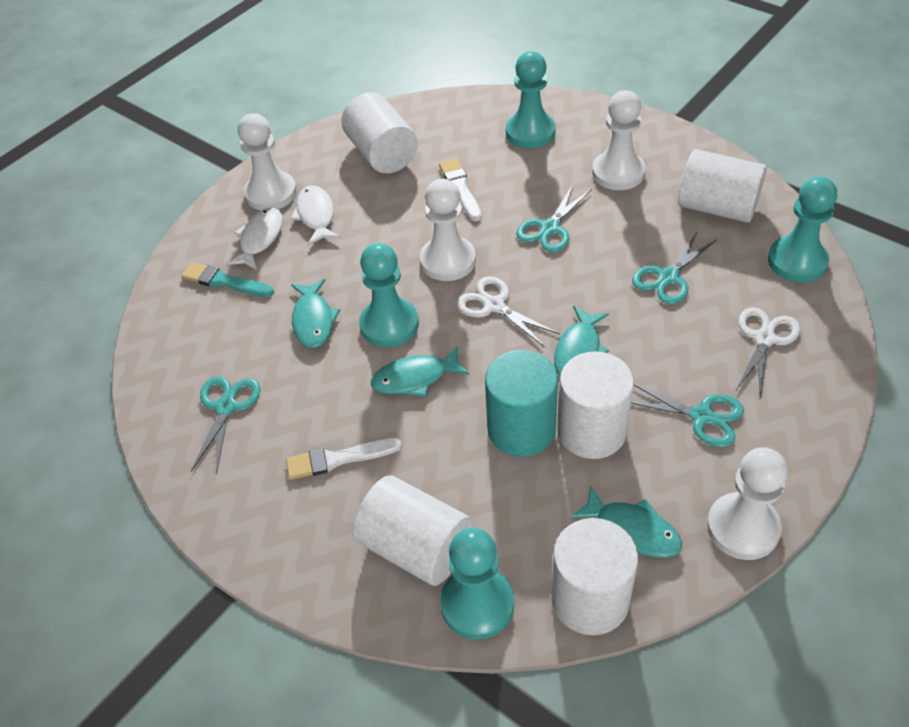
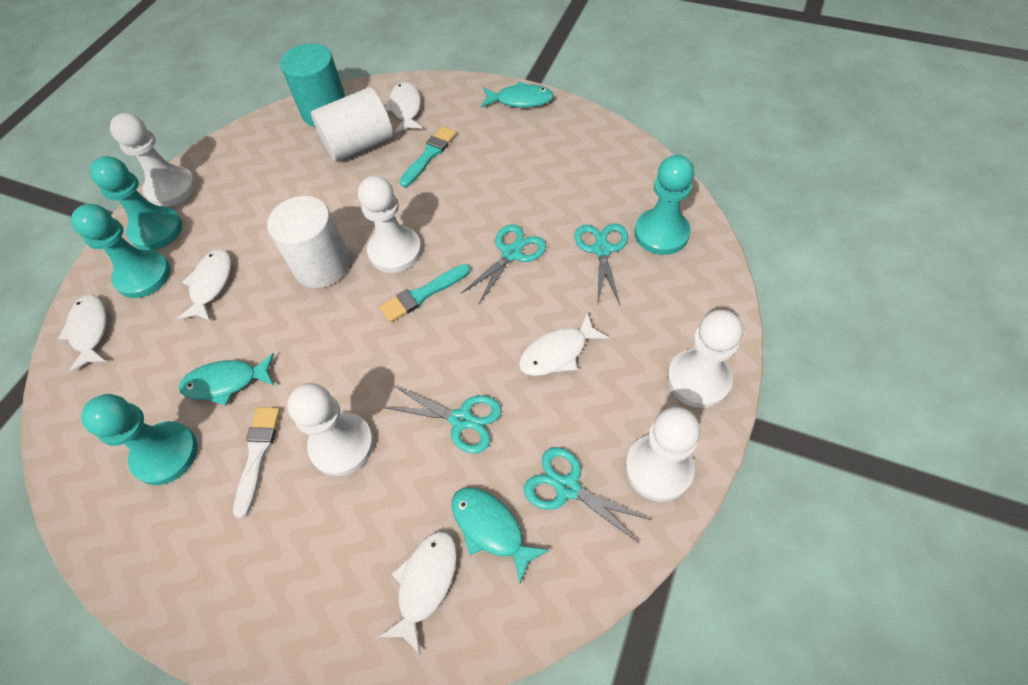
turquoise brush: 1 -> 2
turquoise fish: 4 -> 3
white brush: 2 -> 1
white cylinder: 5 -> 2
white fish: 2 -> 5
white pawn: 4 -> 5
white scissors: 2 -> 0

